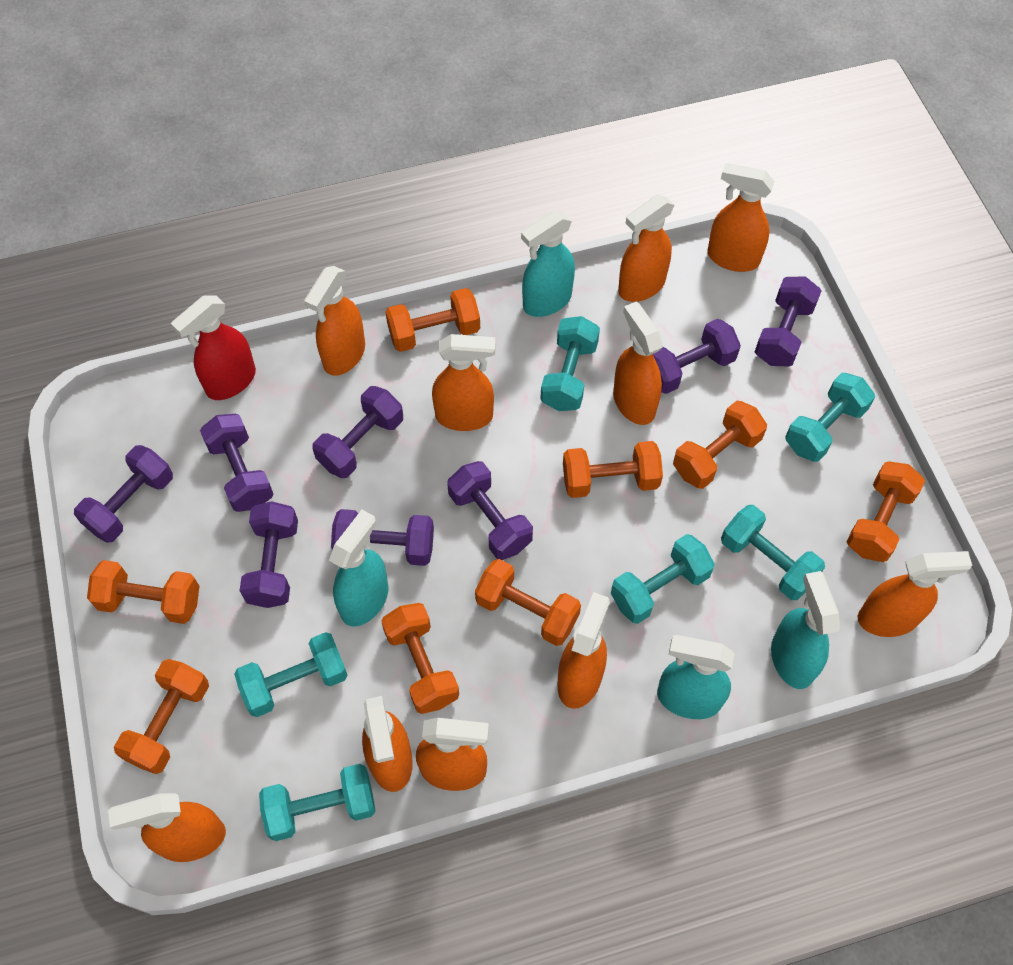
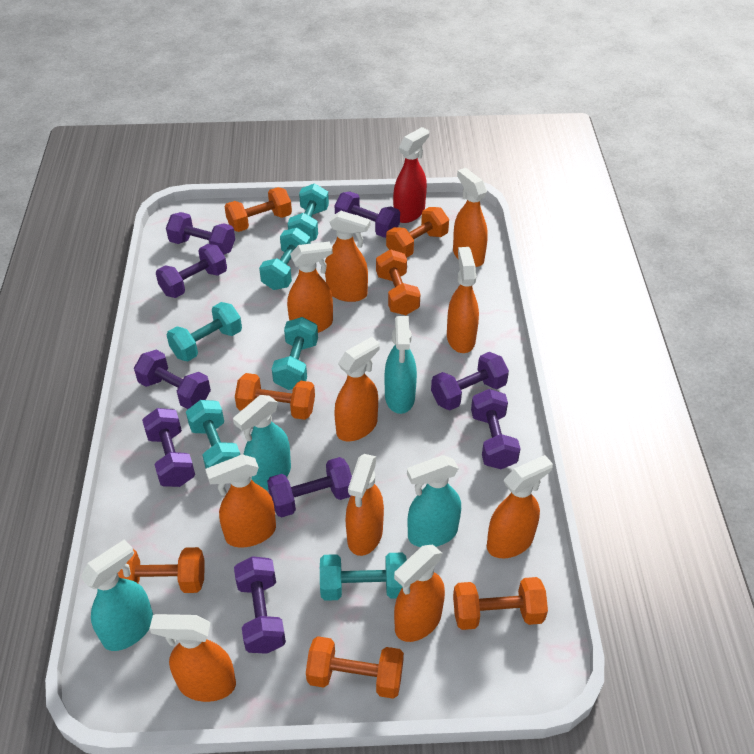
orange dumbbell: 8 -> 7
purple dumbbell: 8 -> 9

